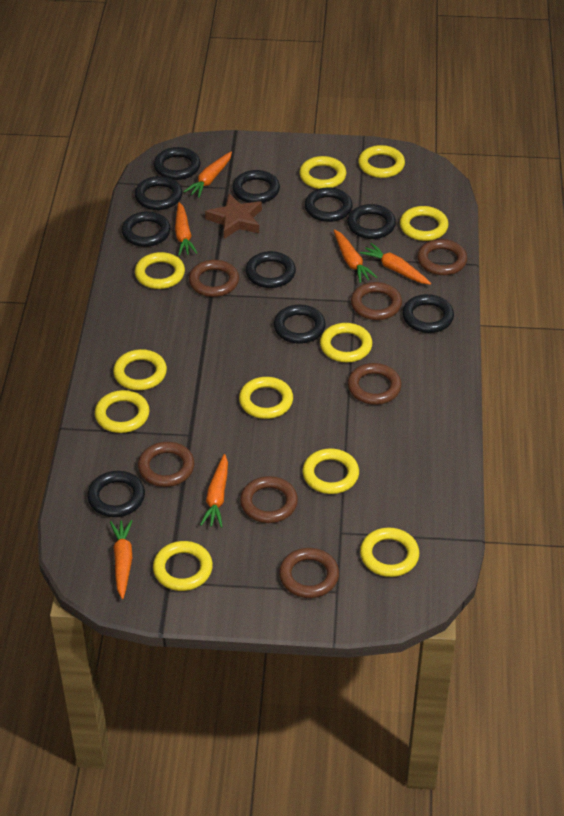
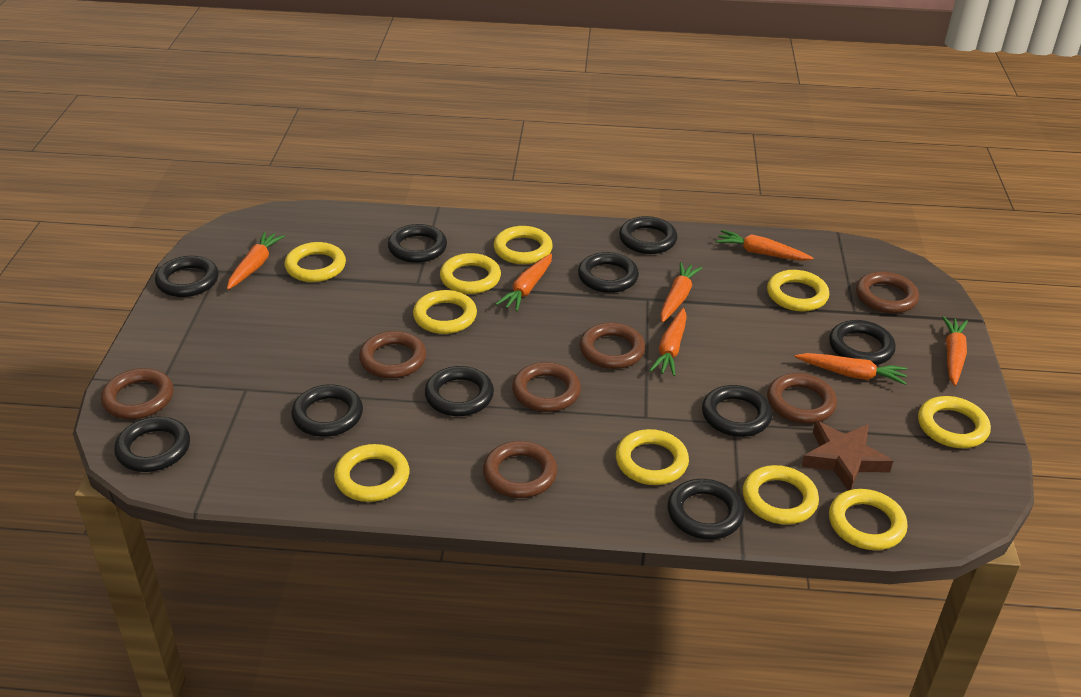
orange carrot: 6 -> 7
yellow ring: 11 -> 10

